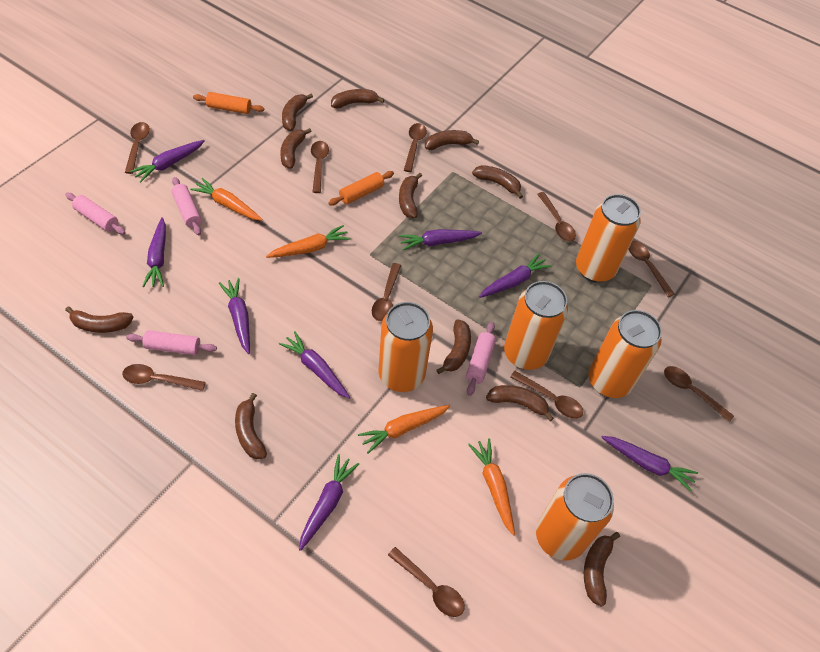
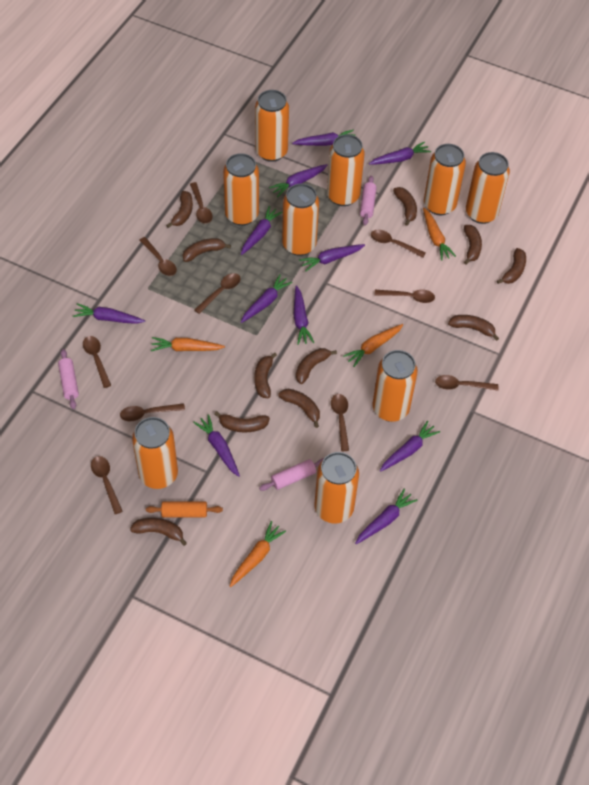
orange can: 5 -> 9
orange rolling pin: 2 -> 1
pink rolling pin: 4 -> 3
purple carrot: 8 -> 11

